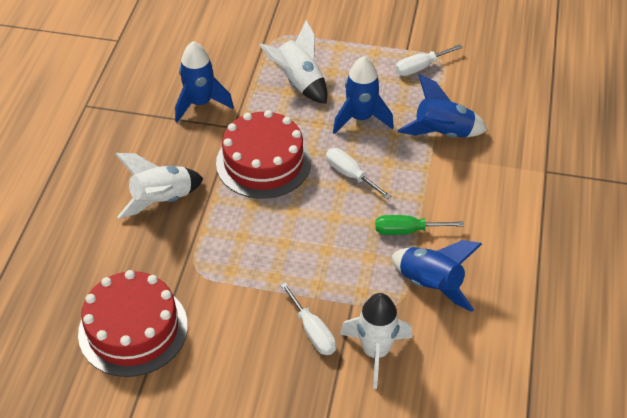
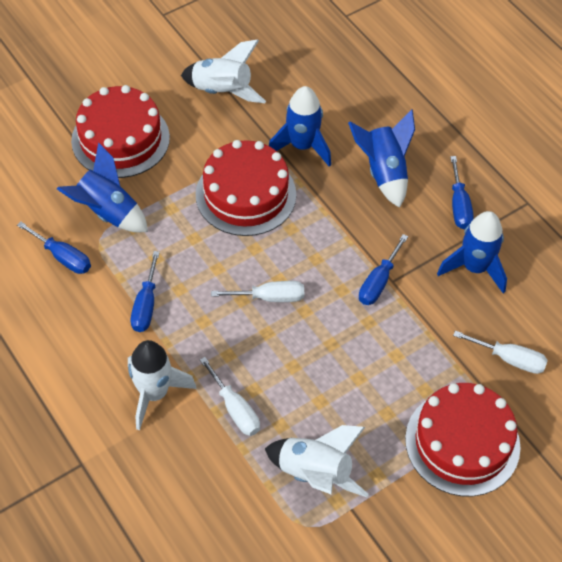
blue screwdriver: 0 -> 4
green screwdriver: 1 -> 0
red cake: 2 -> 3

